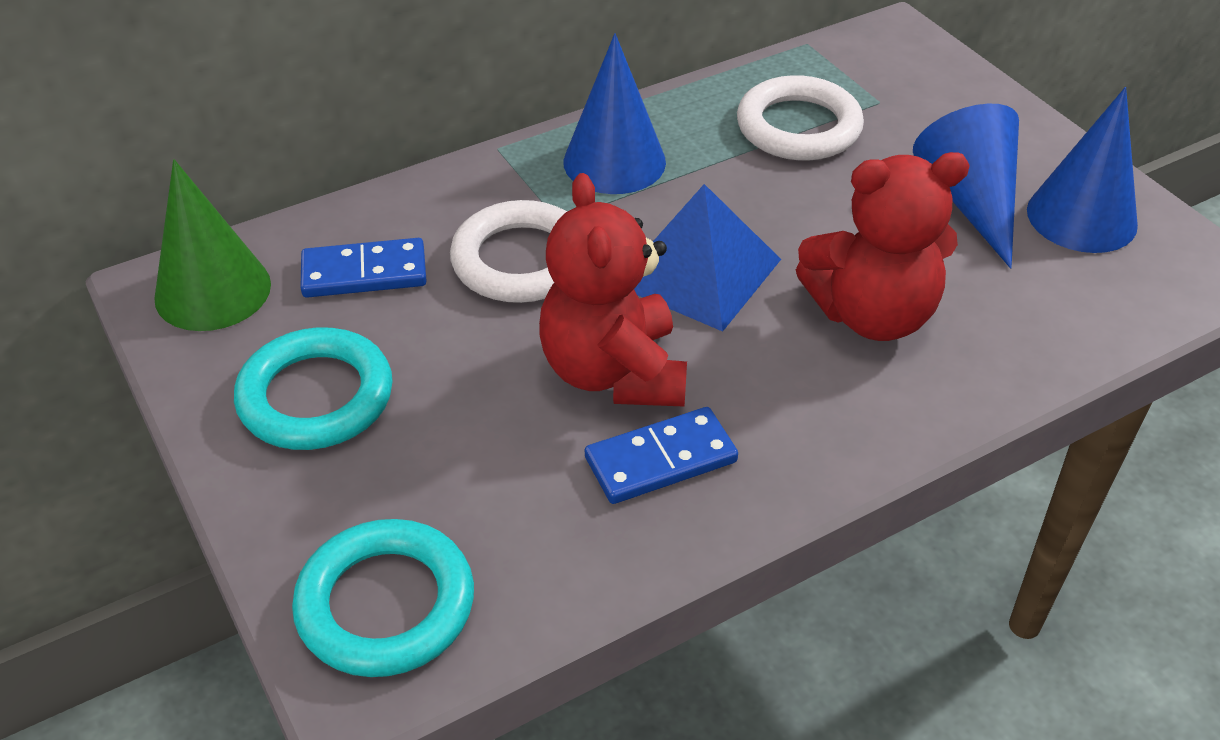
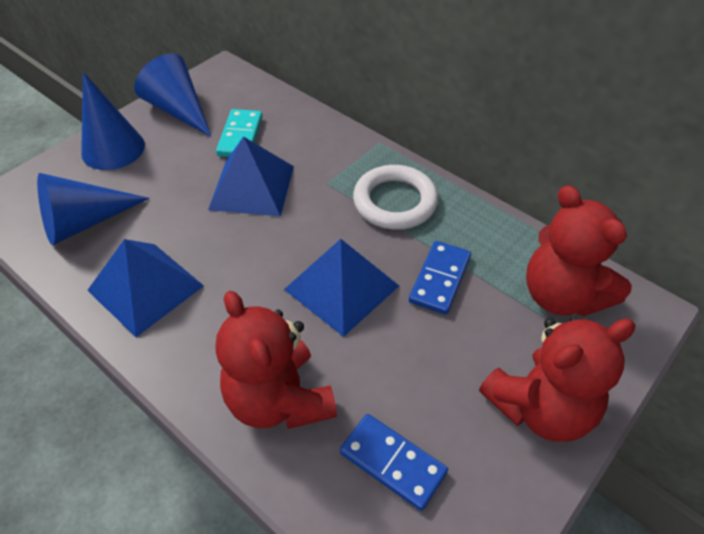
blue pyramid: 1 -> 3
green cone: 1 -> 0
red teddy bear: 2 -> 3
turquoise domino: 0 -> 1
turquoise ring: 2 -> 0
white ring: 2 -> 1

